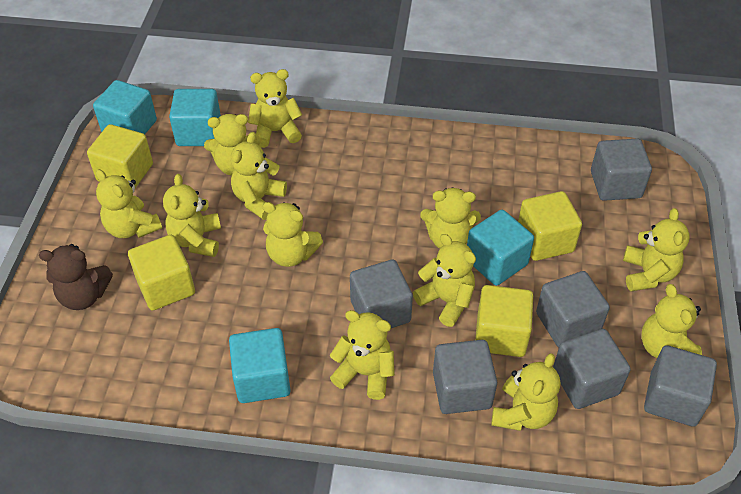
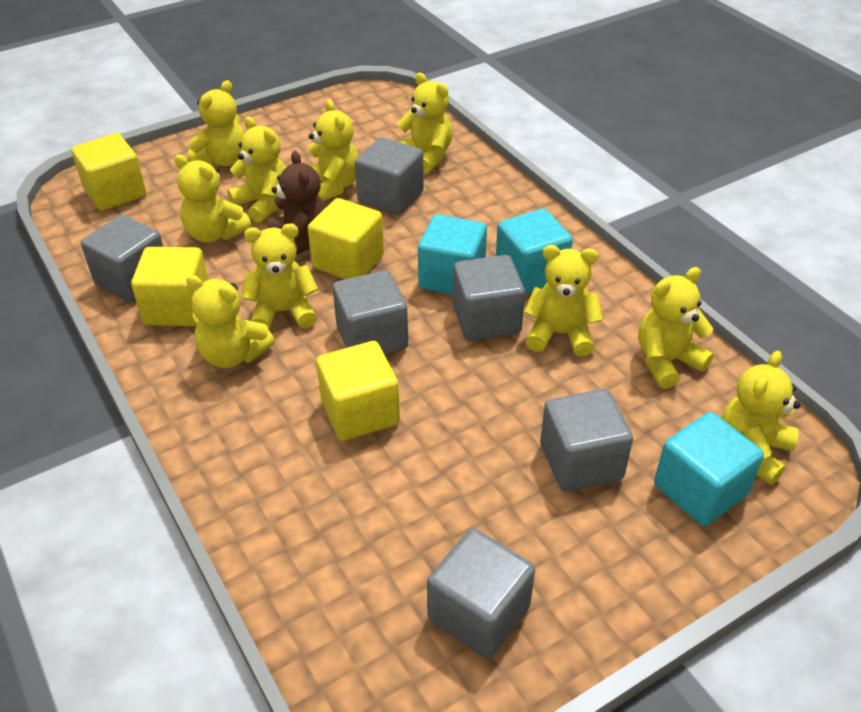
turquoise cube: 4 -> 3
yellow teddy bear: 12 -> 10

